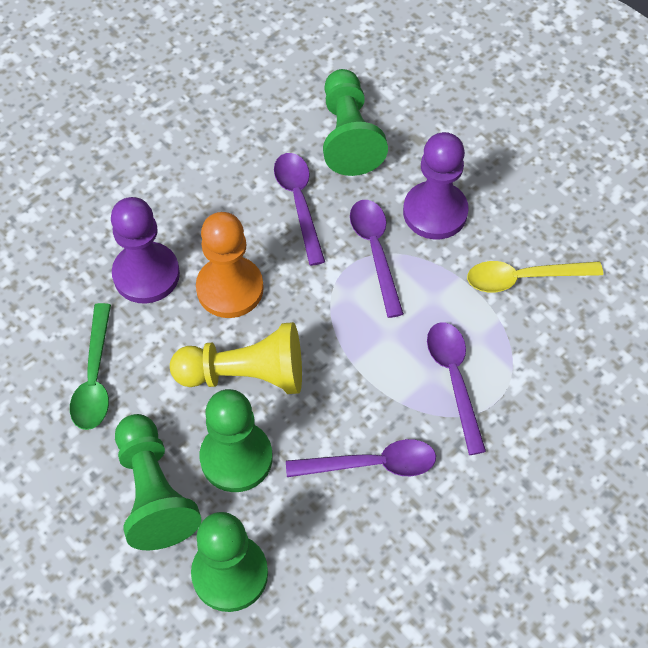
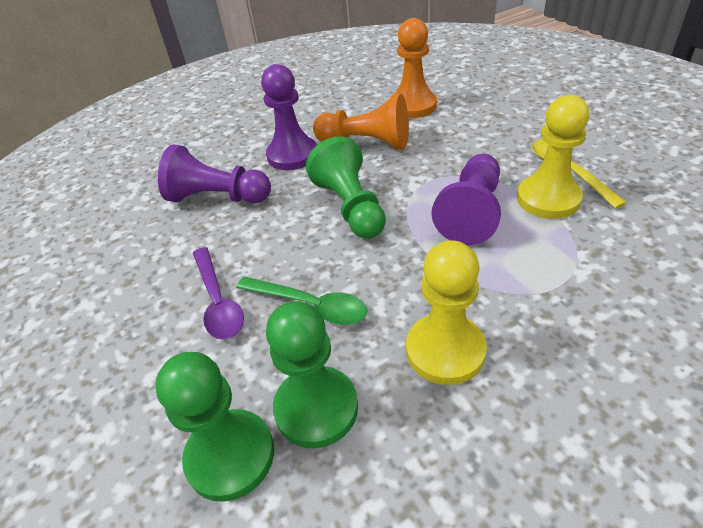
green pawn: 4 -> 3
orange pawn: 1 -> 2
purple pawn: 2 -> 3
purple spoon: 4 -> 1
yellow pawn: 1 -> 2

